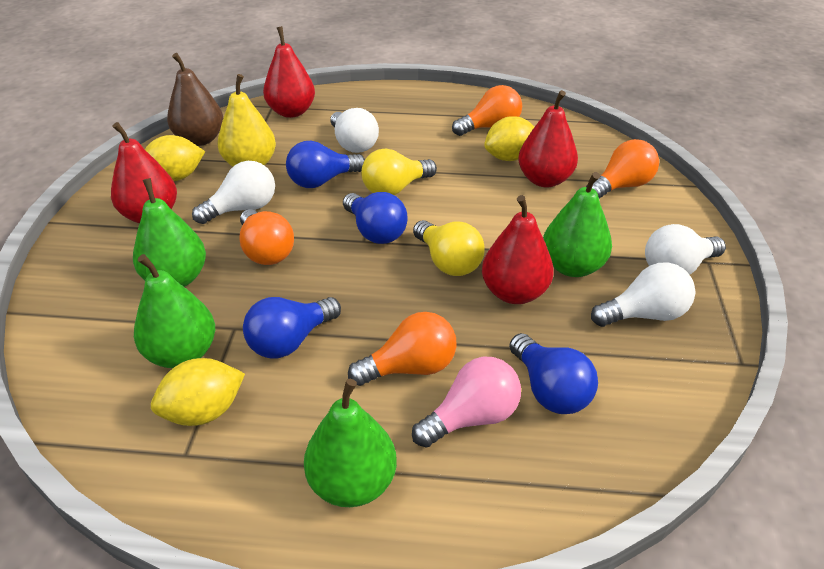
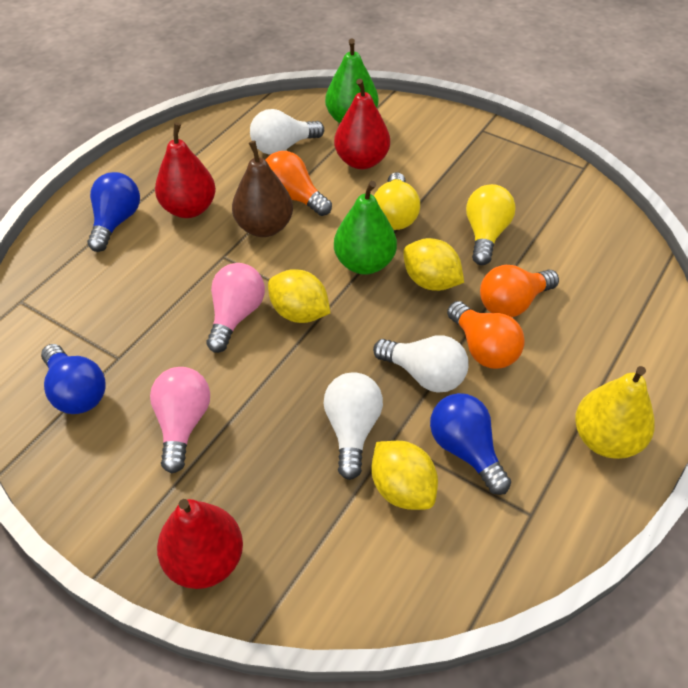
blue light bulb: 4 -> 3
green pear: 4 -> 2
orange light bulb: 4 -> 3
pink light bulb: 1 -> 2
red pear: 4 -> 3
white light bulb: 4 -> 3

